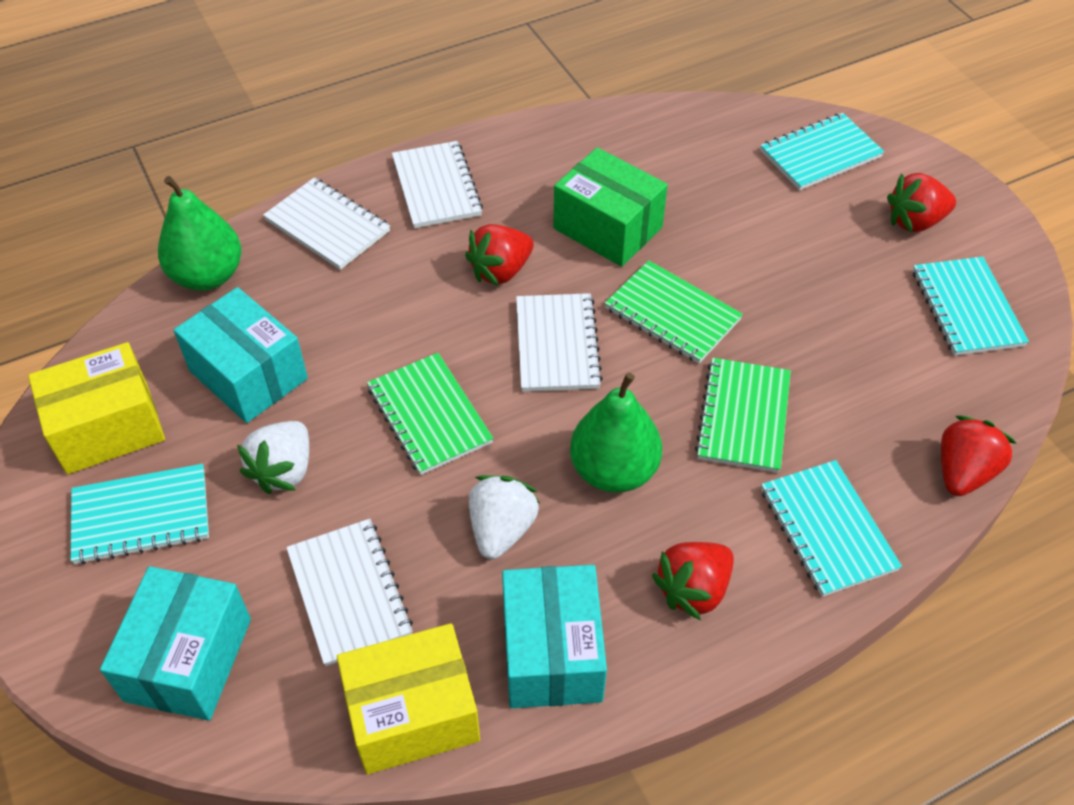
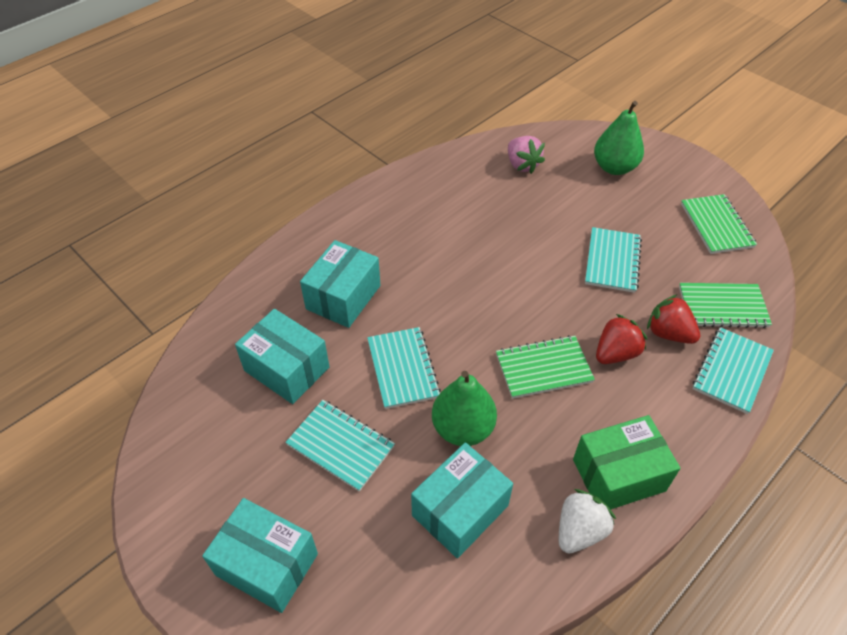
pink strawberry: 0 -> 1
red strawberry: 4 -> 2
turquoise box: 3 -> 4
white notebook: 4 -> 0
white strawberry: 2 -> 1
yellow box: 2 -> 0

